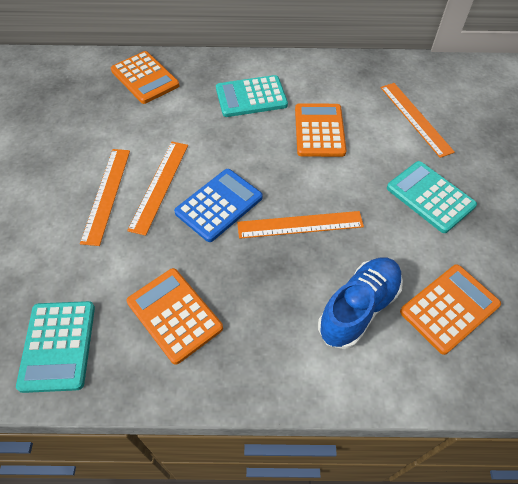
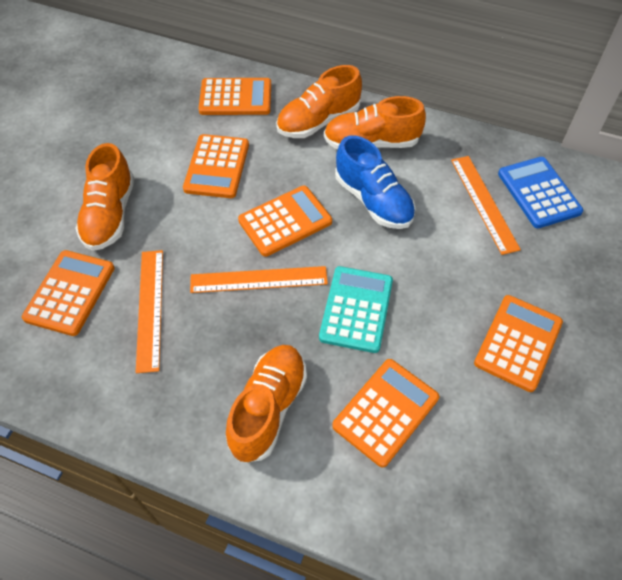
orange calculator: 4 -> 6
orange ruler: 4 -> 3
orange shoe: 0 -> 4
turquoise calculator: 3 -> 1

